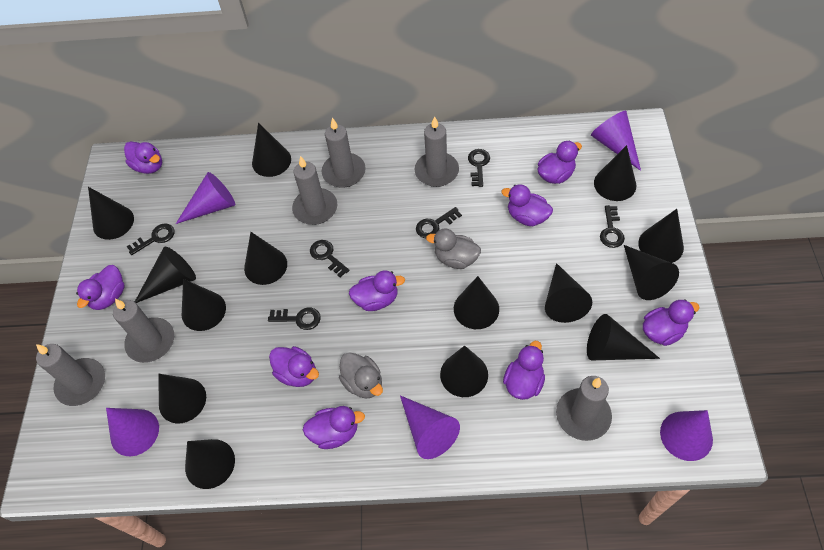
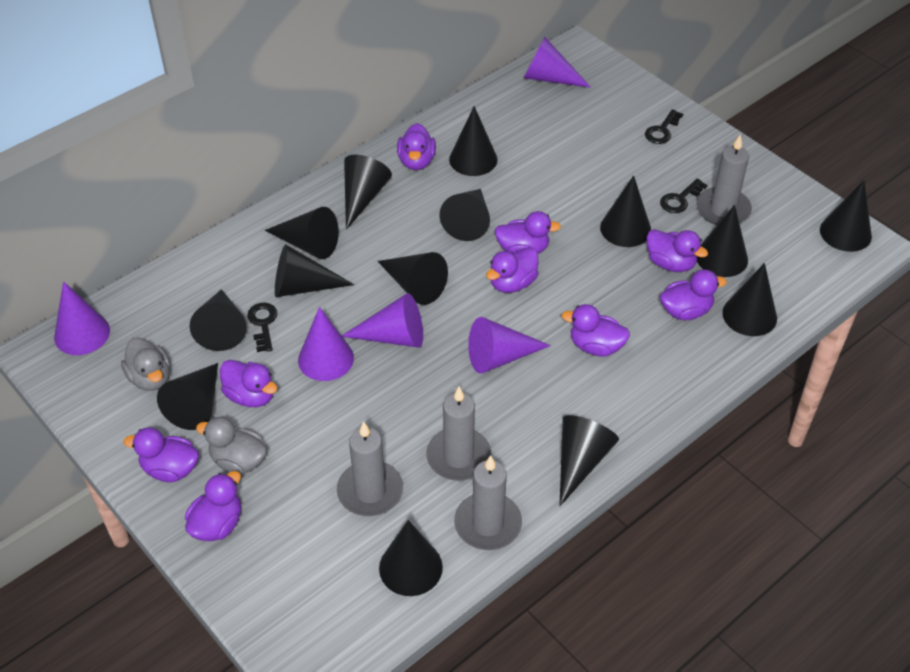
black key: 6 -> 3
grey candle: 6 -> 4

